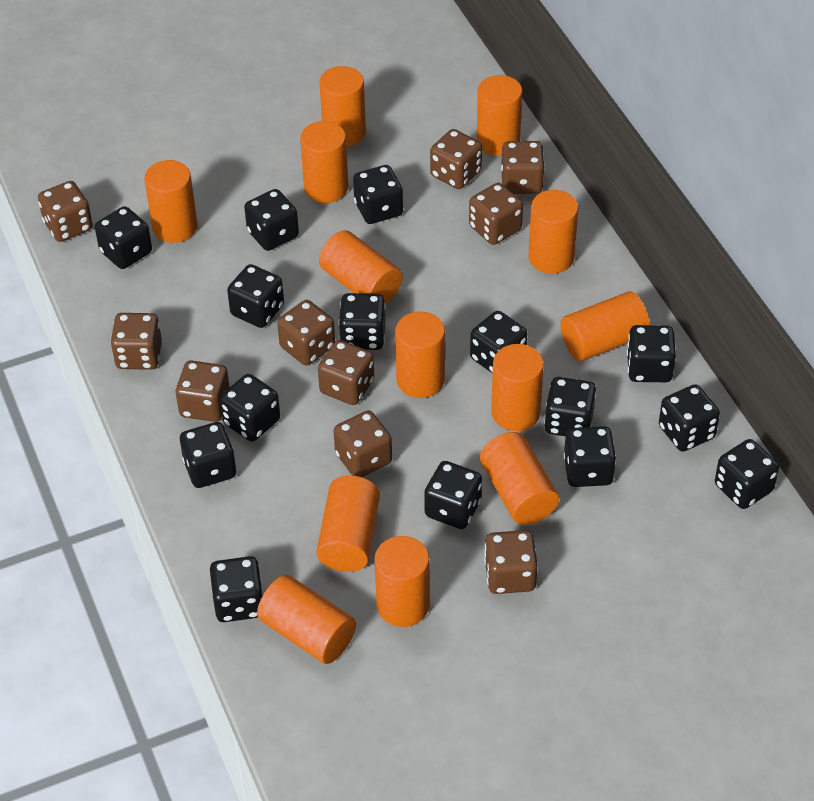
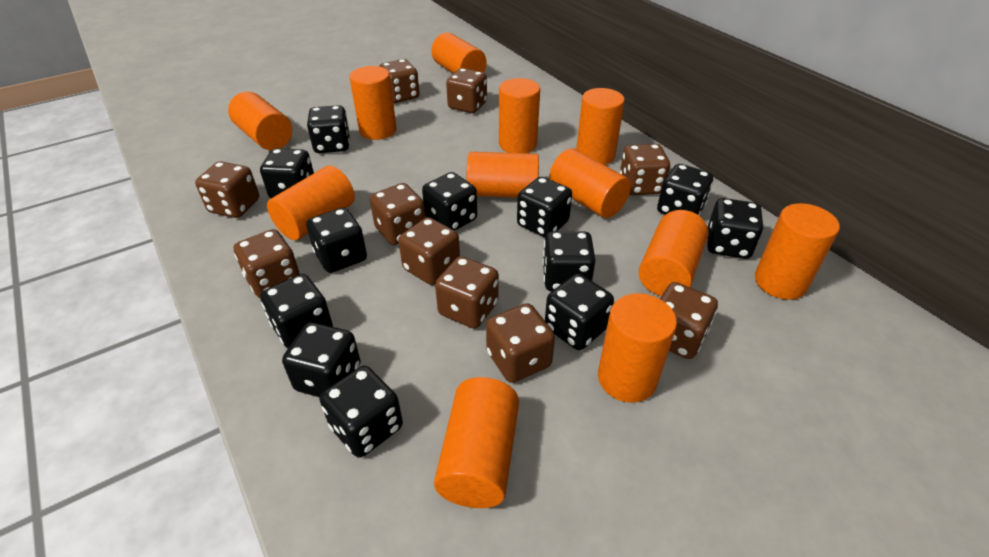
black dice: 15 -> 12
orange cylinder: 13 -> 12

